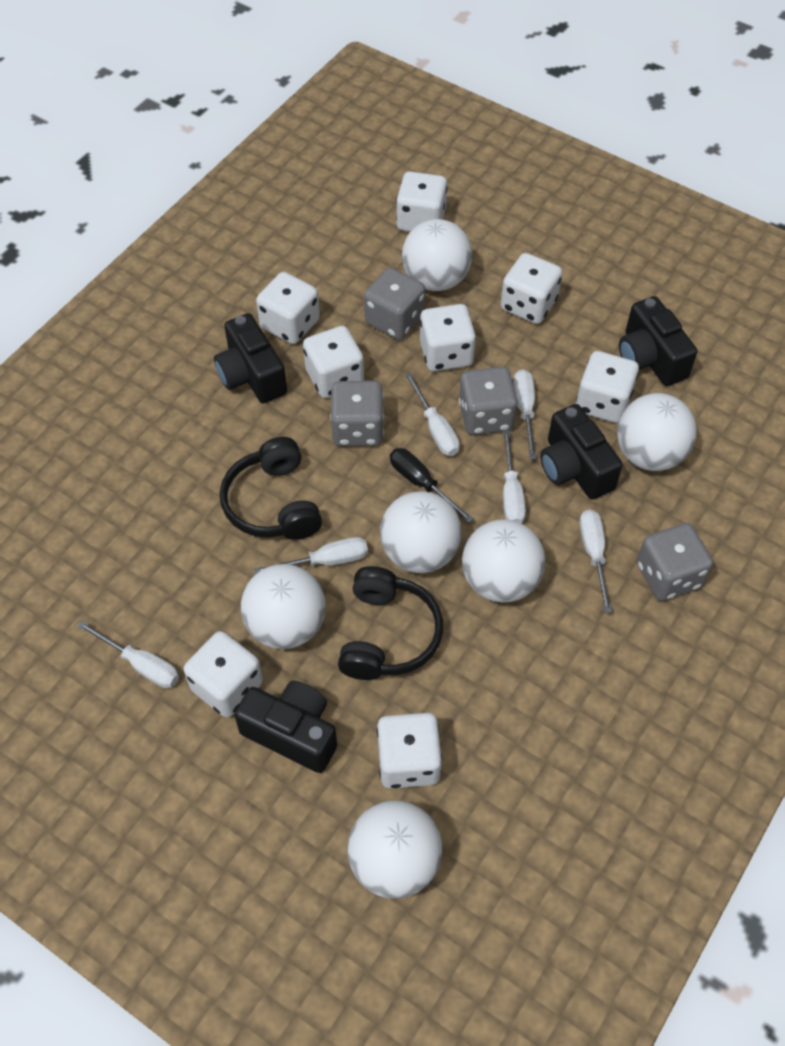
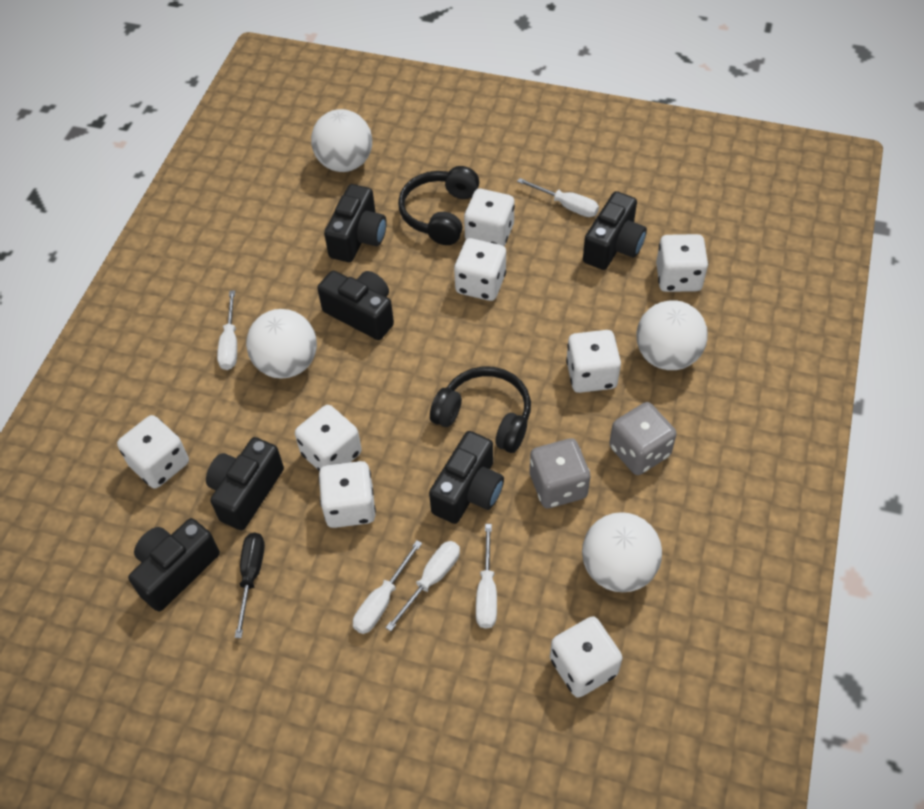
black camera: 4 -> 6
grey dice: 4 -> 2
white ball: 6 -> 4
white screwdriver: 6 -> 5

